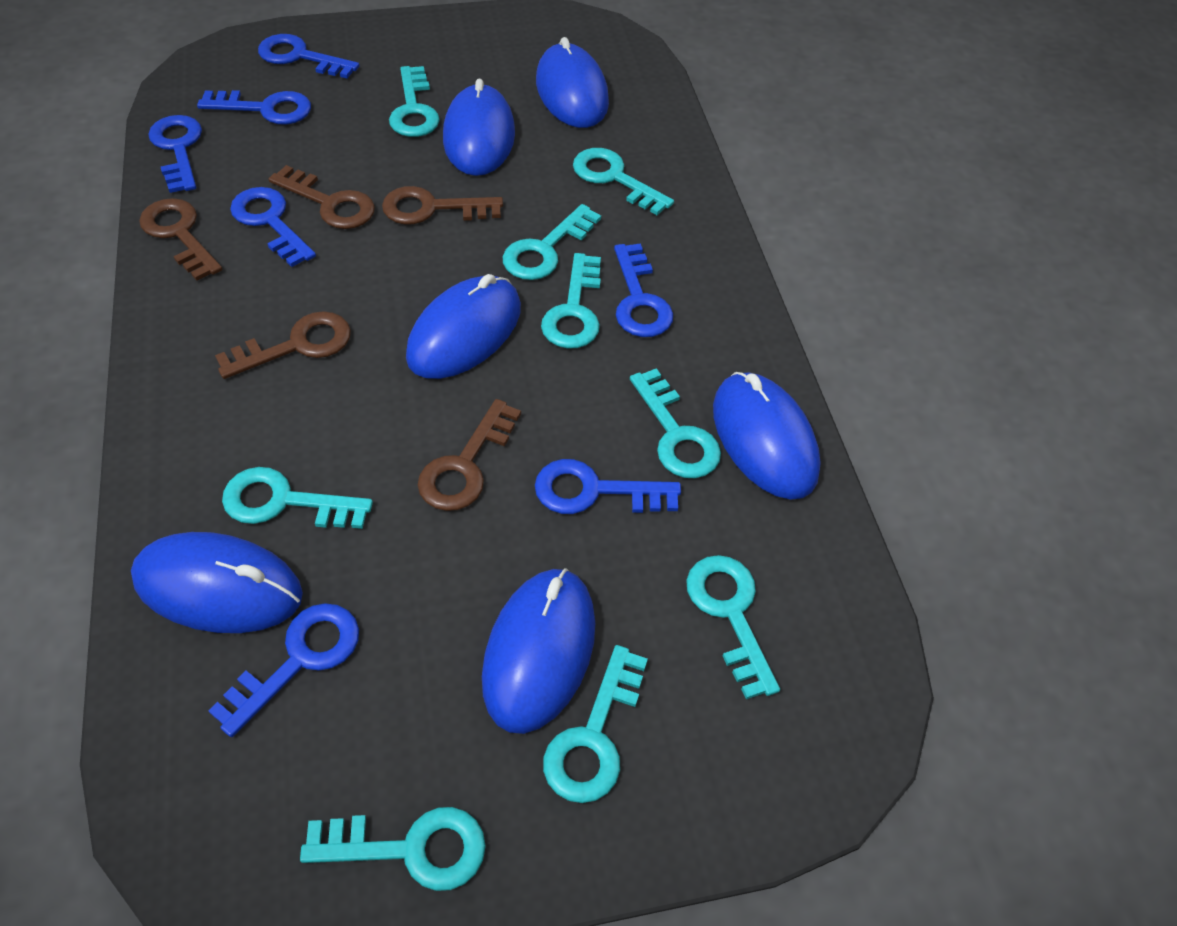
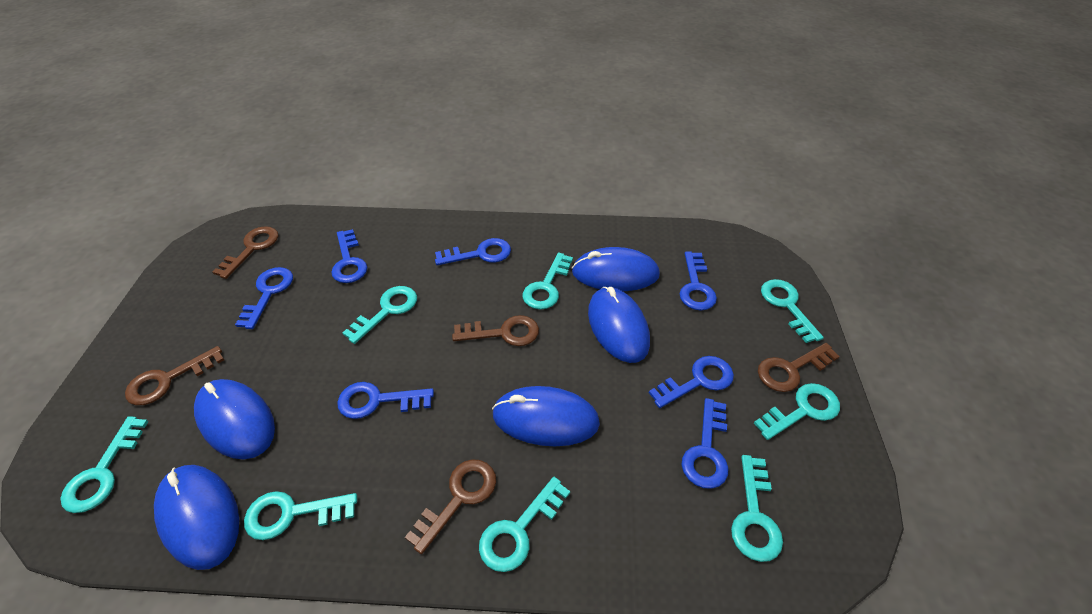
blue mouse: 6 -> 5
turquoise key: 9 -> 8

